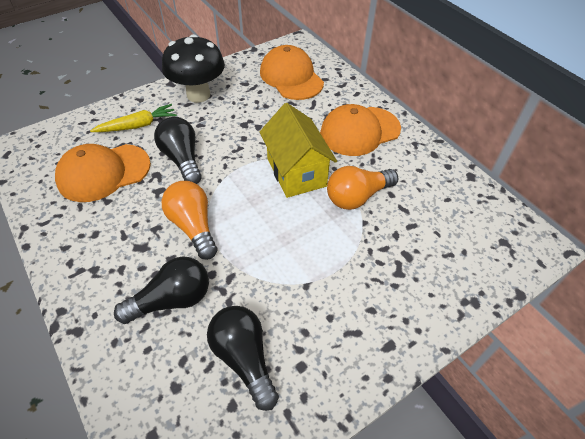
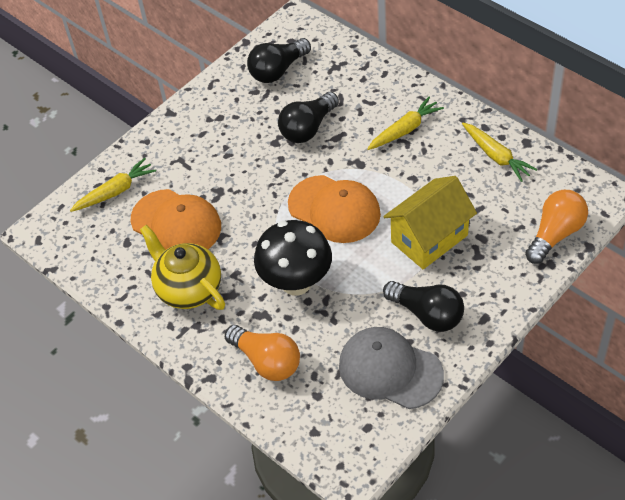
grey cap: 0 -> 1
orange cap: 3 -> 2
yellow carrot: 1 -> 3
yellow teapot: 0 -> 1

